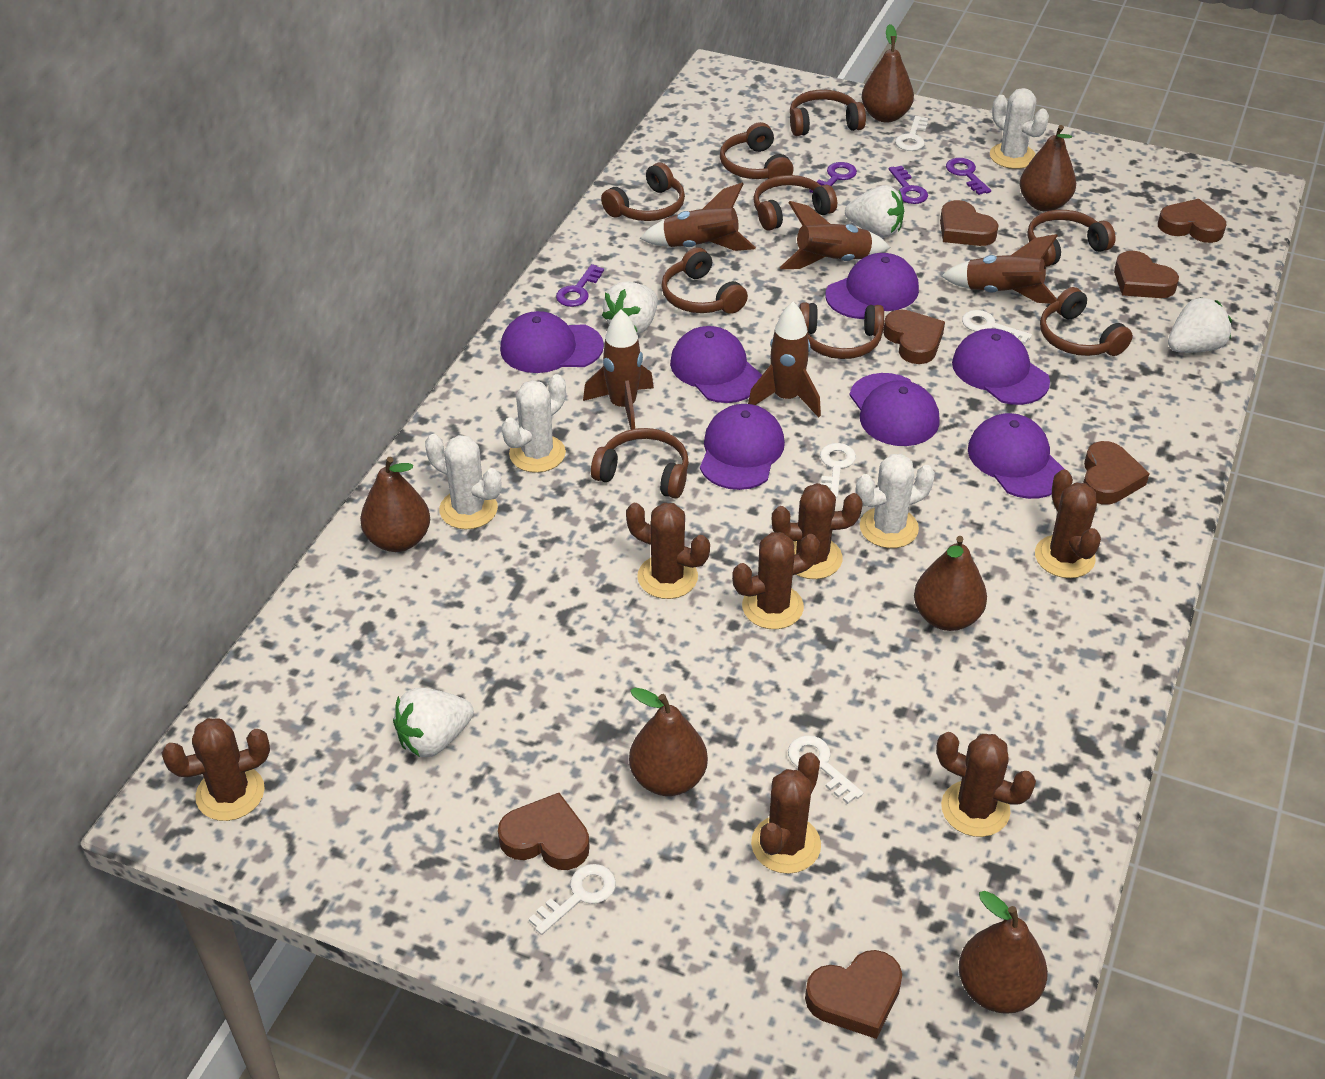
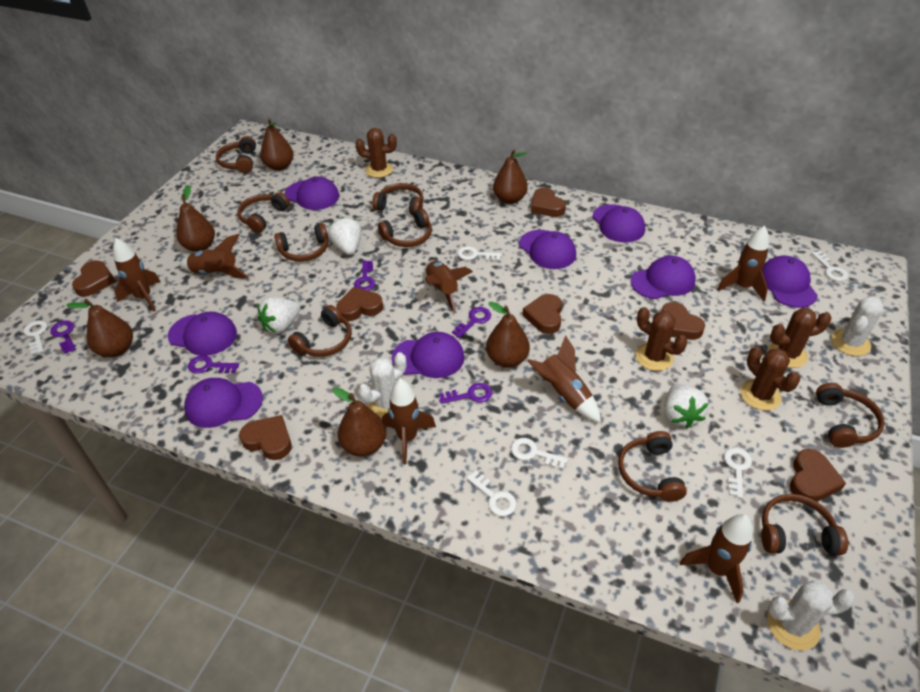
brown cactus: 7 -> 4
brown rocket: 5 -> 7
purple cap: 7 -> 8
purple key: 4 -> 5
white cactus: 4 -> 3
white key: 5 -> 6
white strawberry: 4 -> 3

